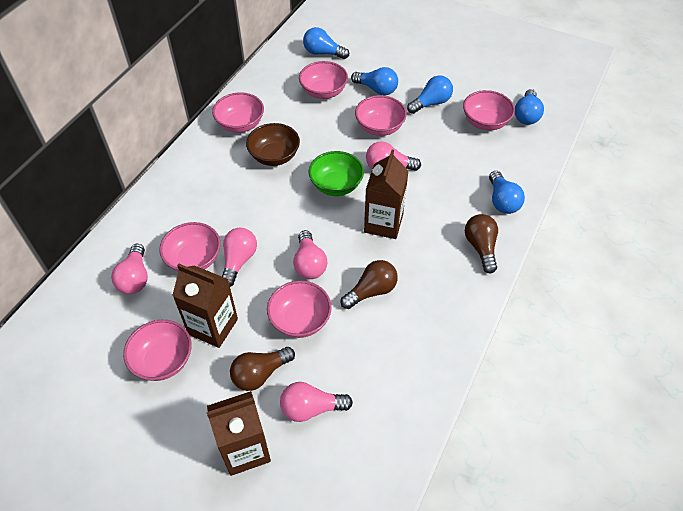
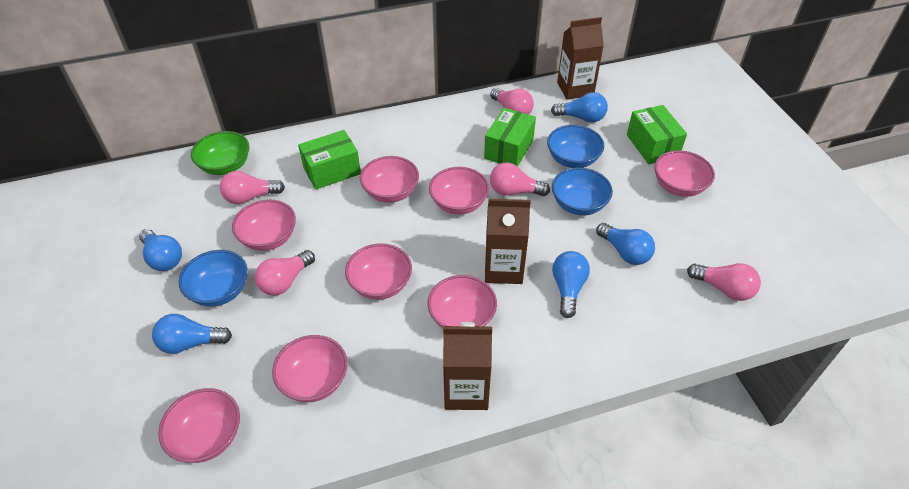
blue bowl: 0 -> 3
brown bowl: 1 -> 0
brown light bulb: 3 -> 0
green box: 0 -> 3
pink bowl: 7 -> 8

